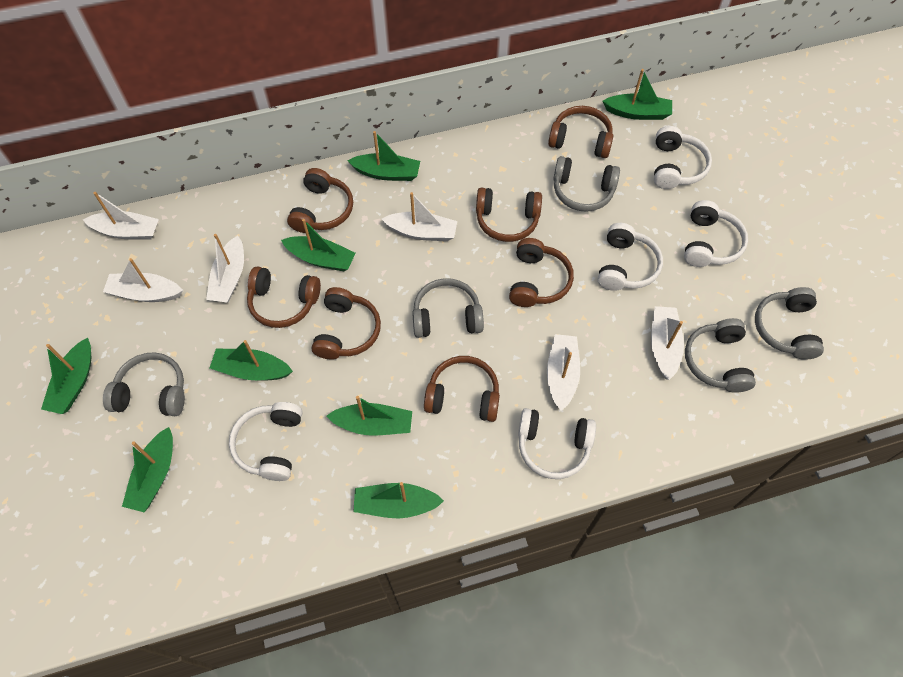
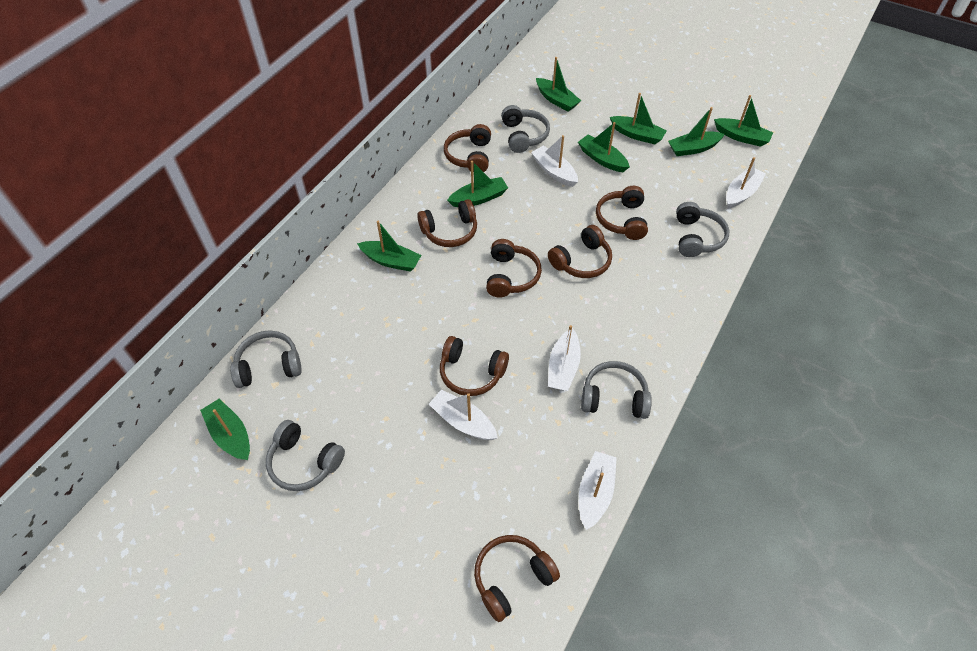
white boat: 6 -> 5
white headphones: 5 -> 0

